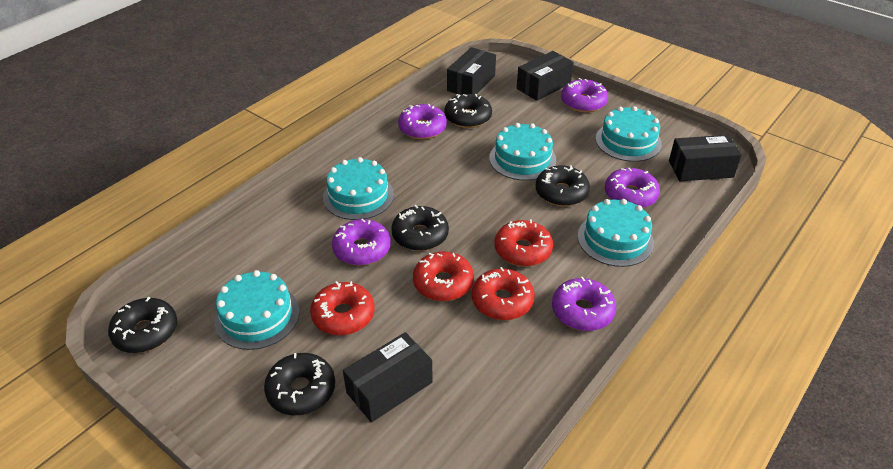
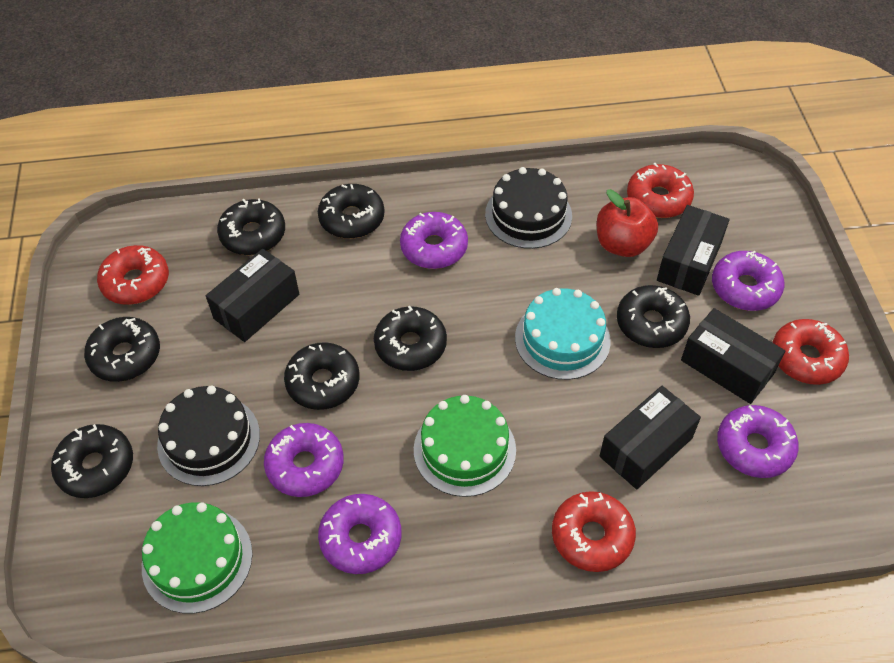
black cake: 0 -> 2
black donut: 5 -> 7
green cake: 0 -> 2
red apple: 0 -> 1
turquoise cake: 5 -> 1

